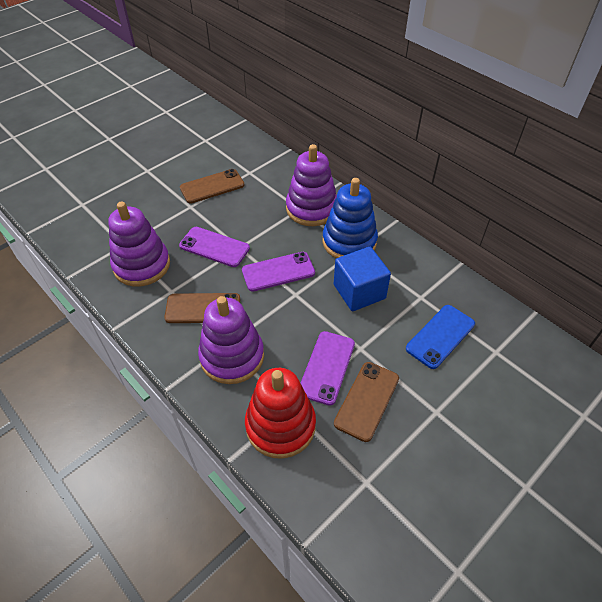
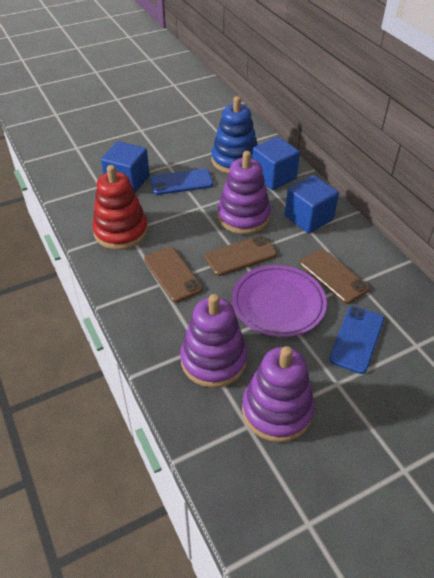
blue cube: 1 -> 3
blue phone: 1 -> 2
purple phone: 3 -> 0
purple plate: 0 -> 1

